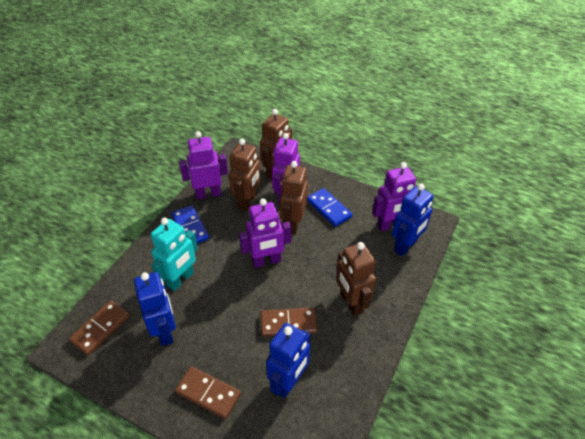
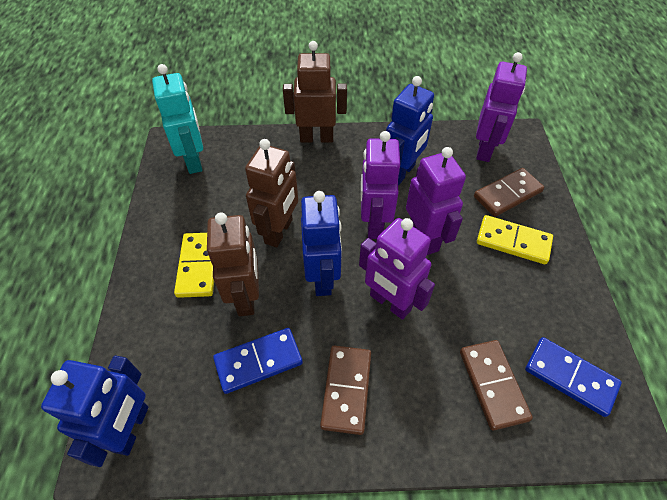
brown robot: 4 -> 3
yellow domino: 0 -> 2

